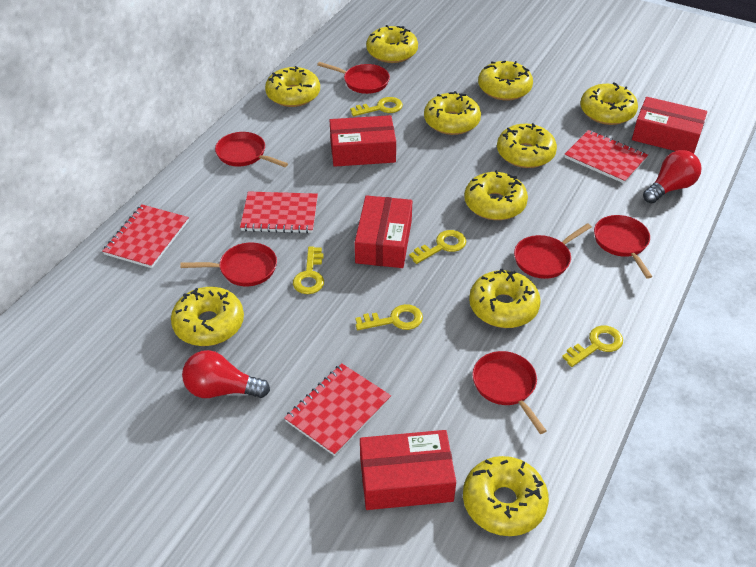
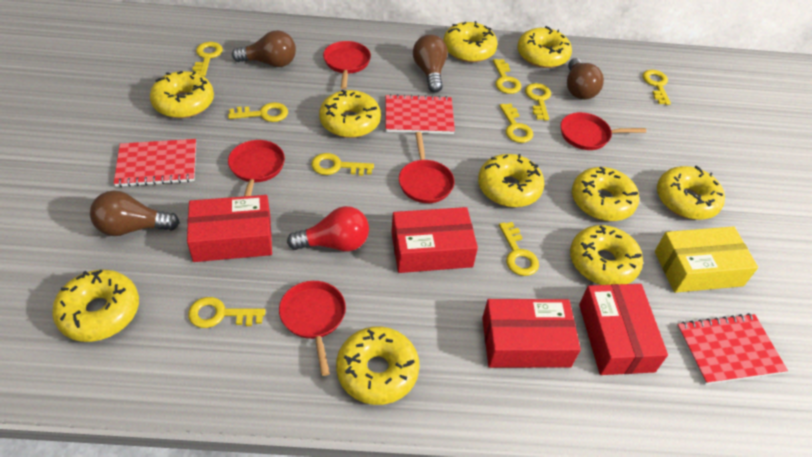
brown light bulb: 0 -> 4
red light bulb: 2 -> 1
red notebook: 4 -> 3
red pan: 6 -> 5
yellow box: 0 -> 1
yellow key: 5 -> 9

